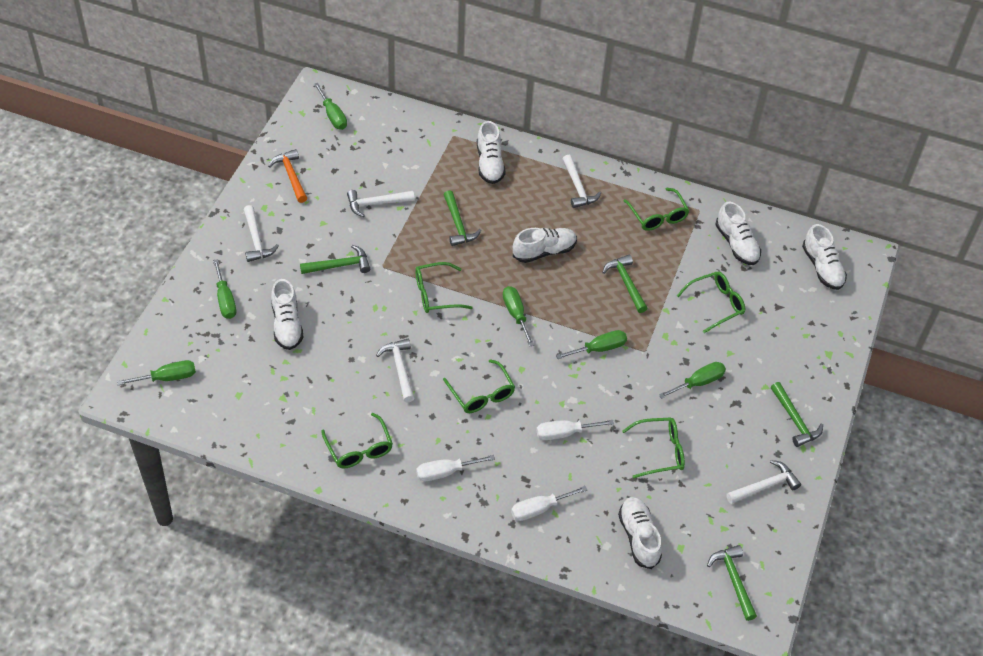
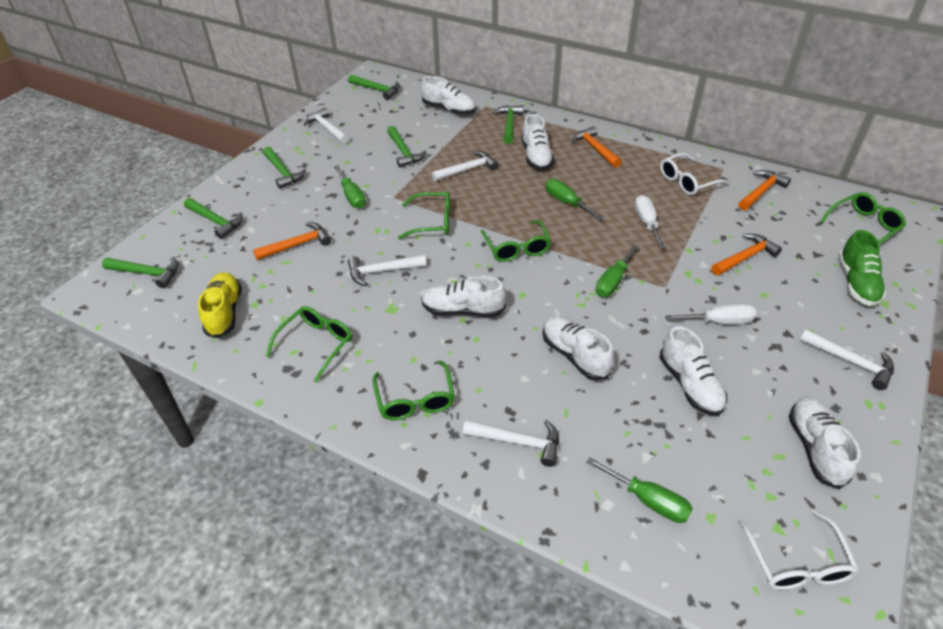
green glasses: 6 -> 5
green hammer: 5 -> 6
green screwdriver: 6 -> 4
green shoe: 0 -> 1
orange hammer: 1 -> 4
white glasses: 0 -> 2
white screwdriver: 3 -> 2
yellow shoe: 0 -> 1

